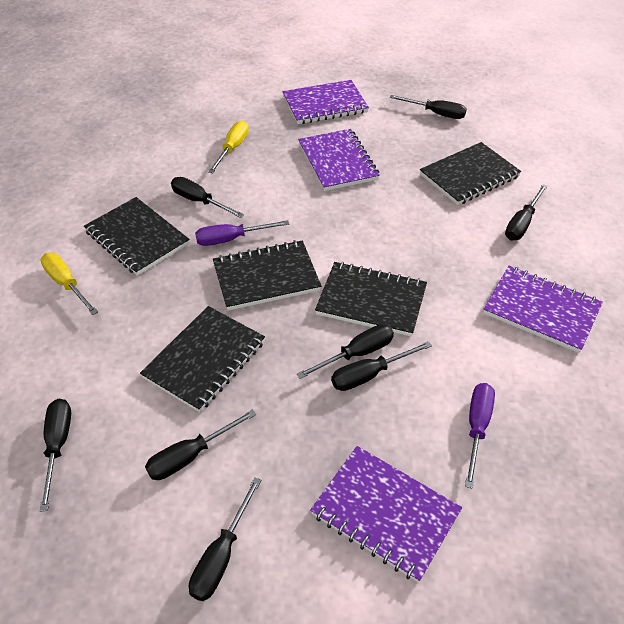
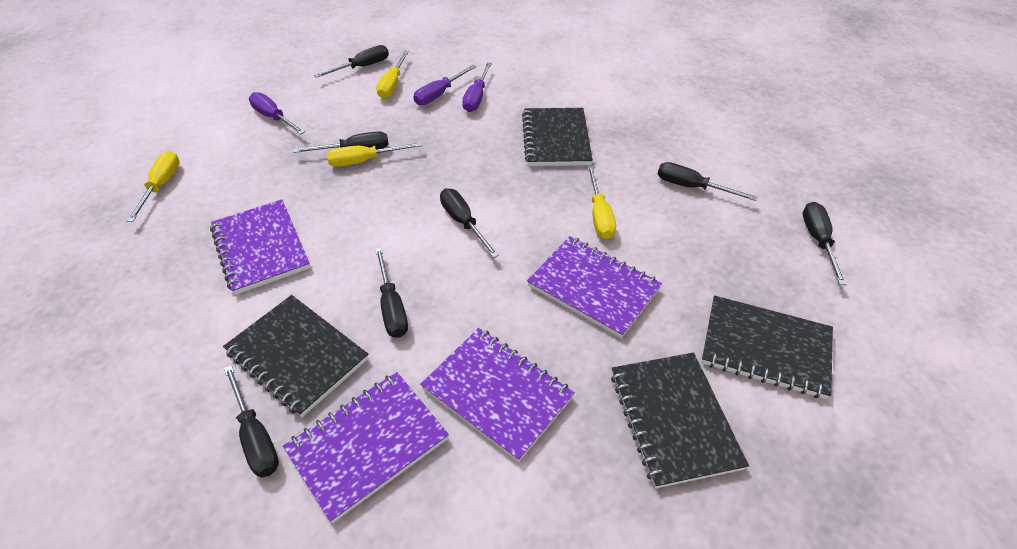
black notebook: 5 -> 4
black screwdriver: 8 -> 7
purple screwdriver: 2 -> 3
yellow screwdriver: 2 -> 4

